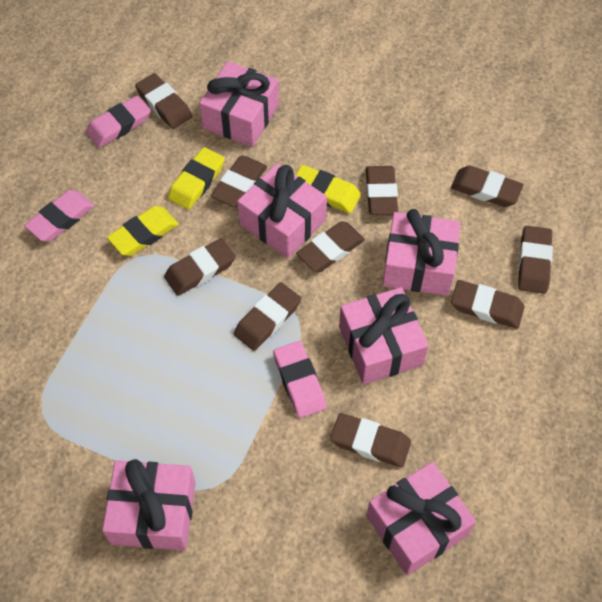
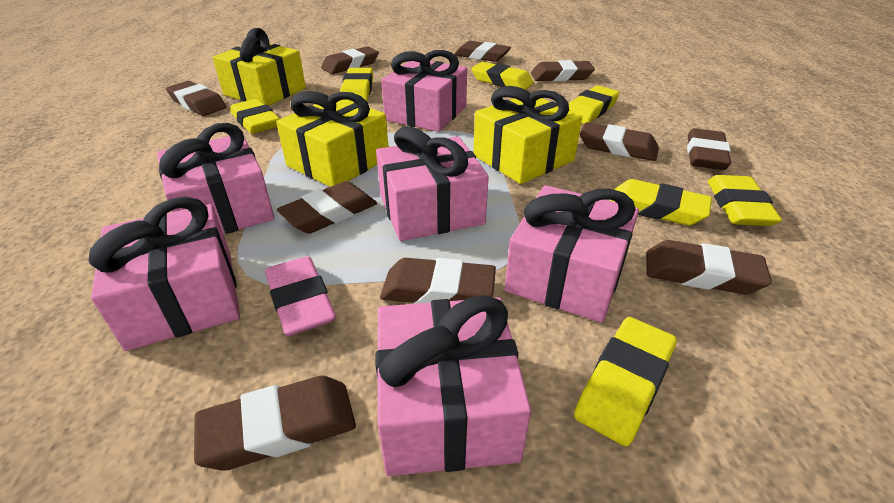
pink eraser: 3 -> 1
yellow eraser: 3 -> 7
yellow gift: 0 -> 3

